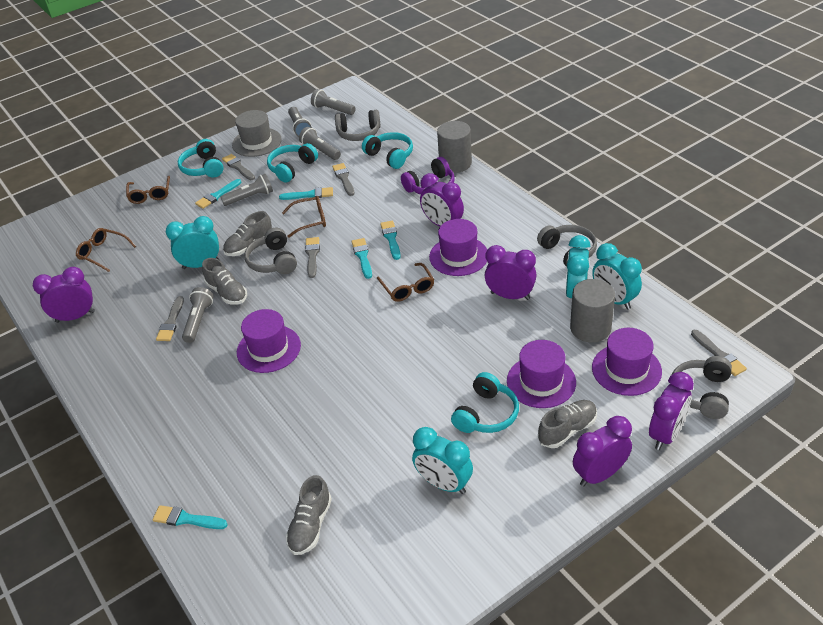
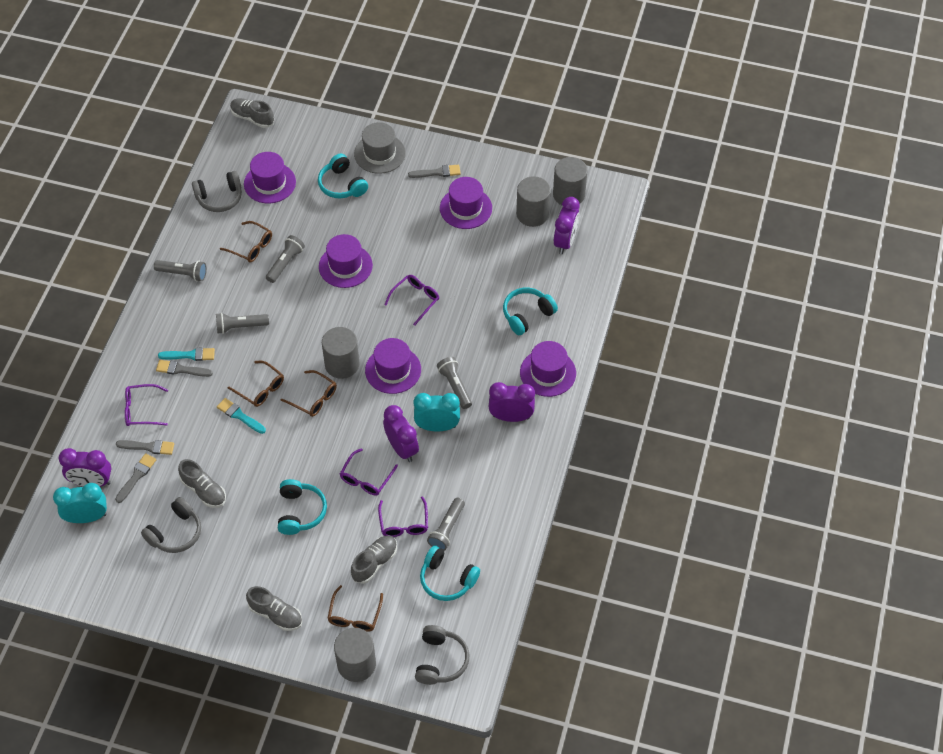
grey brush: 5 -> 4
grey cylinder: 2 -> 4
grey headphones: 4 -> 3
purple clock: 5 -> 4
purple glasses: 0 -> 4
purple hat: 4 -> 5
purple headphones: 1 -> 0
turquoise brush: 5 -> 2
turquoise clock: 4 -> 2

